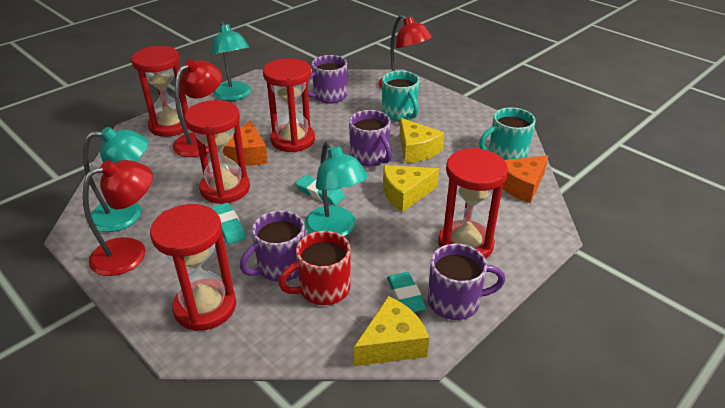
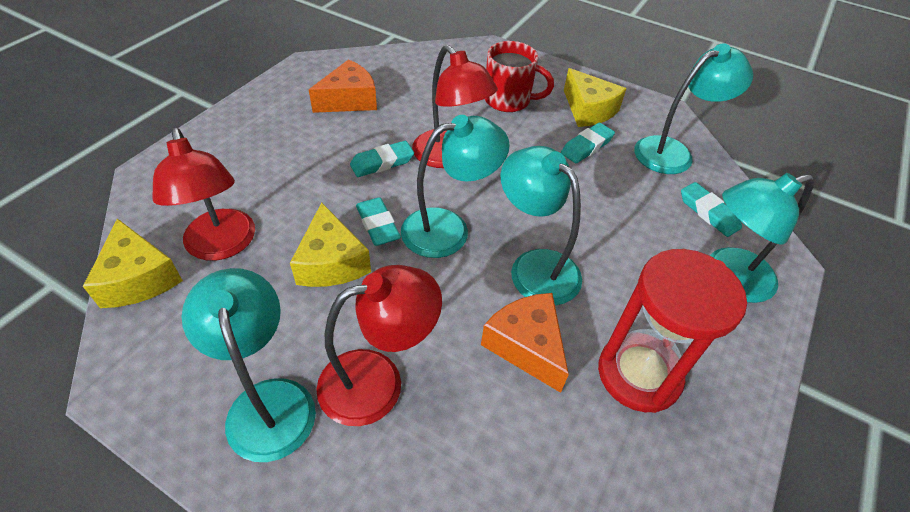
purple mug: 4 -> 0
red hourglass: 5 -> 1
turquoise eraser: 3 -> 4
turquoise lamp: 3 -> 5
turquoise mug: 2 -> 0

